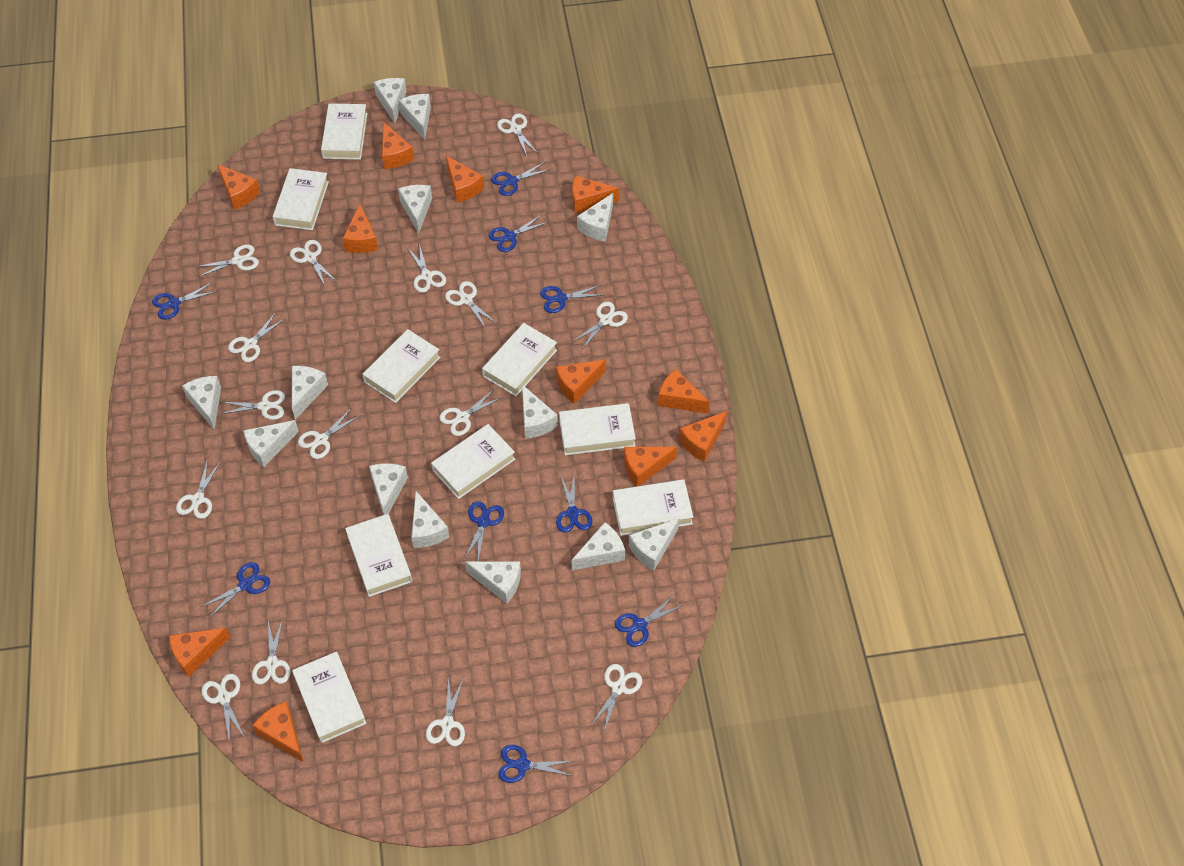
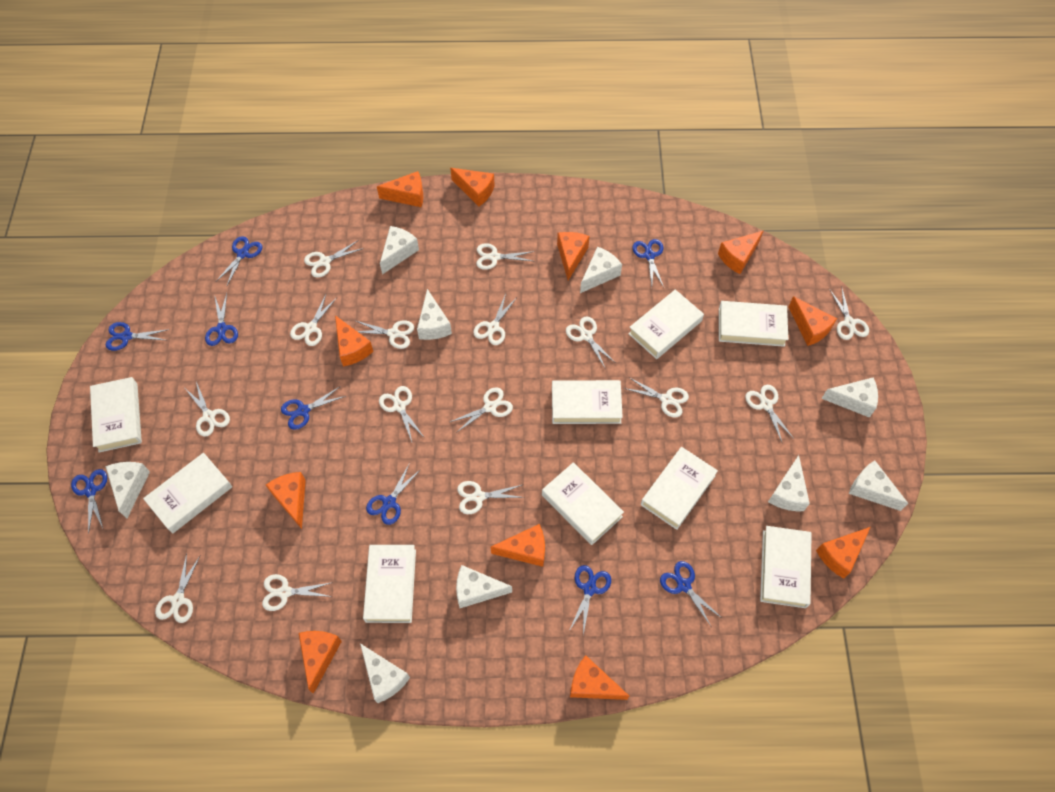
white cheese: 13 -> 9

